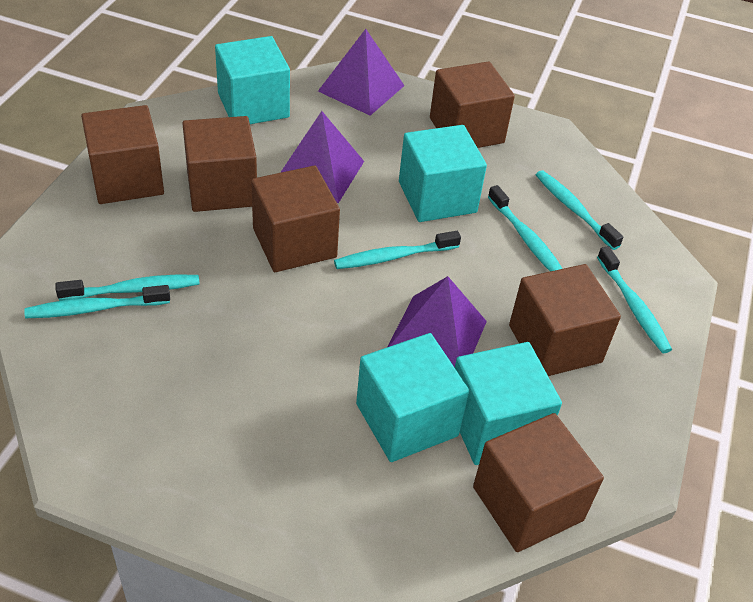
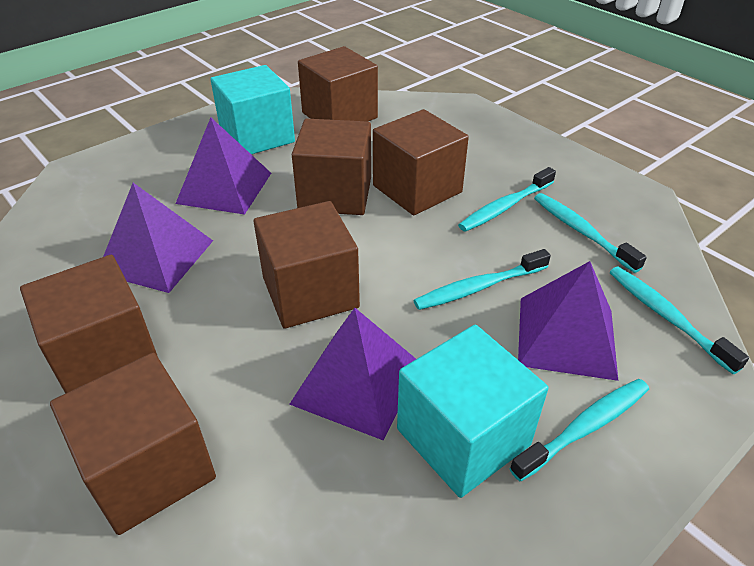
purple pyramid: 3 -> 4
turquoise cube: 4 -> 2
turquoise toothbrush: 6 -> 5

